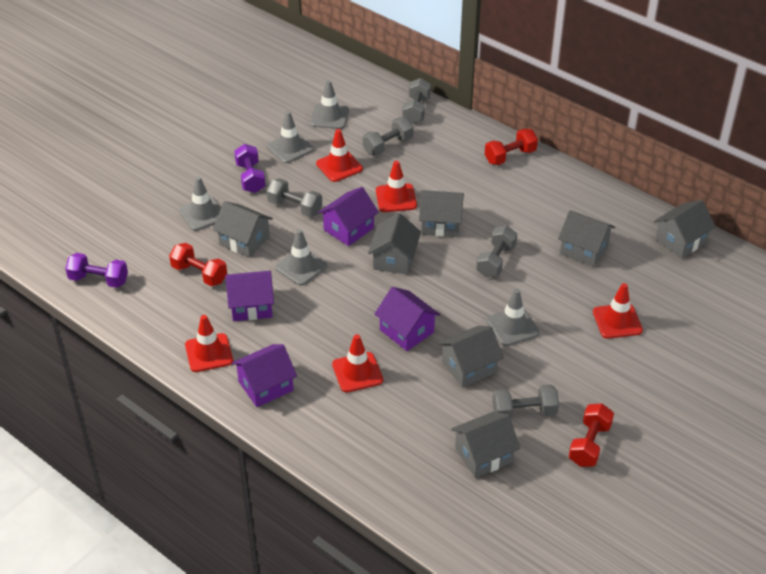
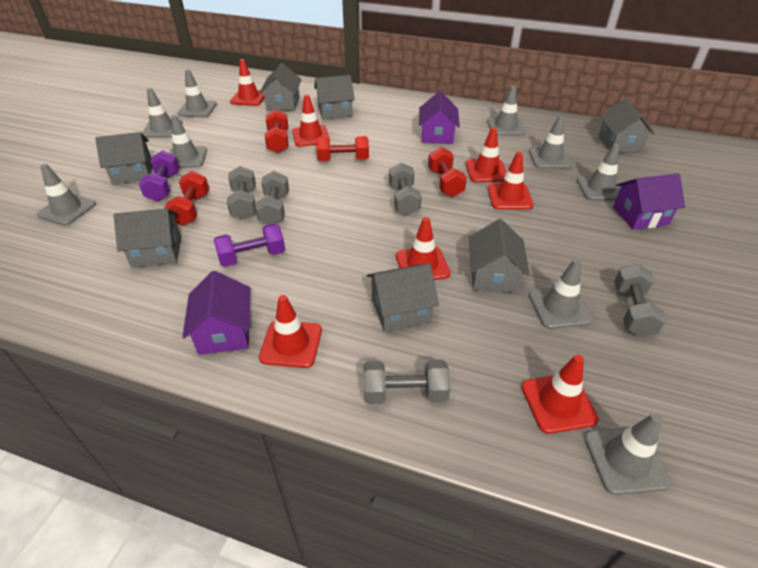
grey traffic cone: 5 -> 9
purple house: 4 -> 3
red dumbbell: 3 -> 4
red traffic cone: 5 -> 7

